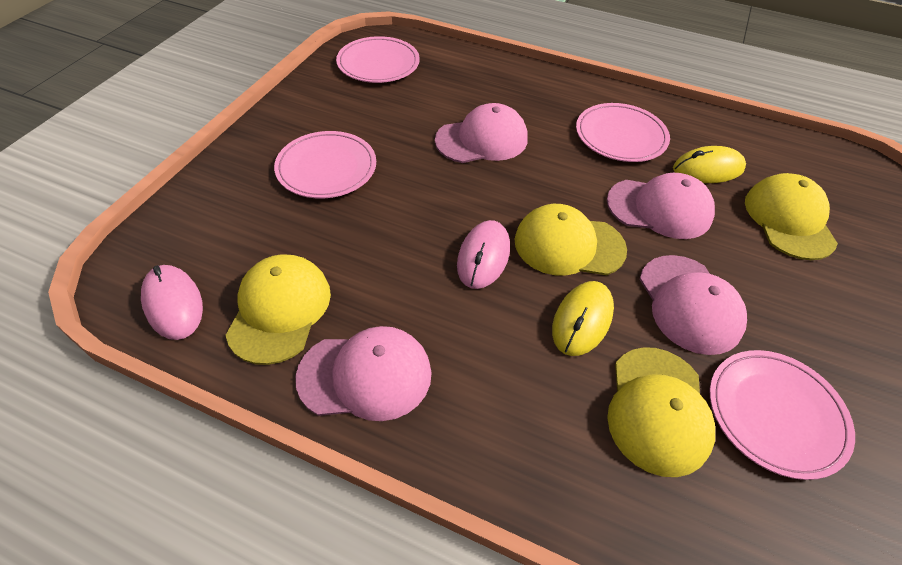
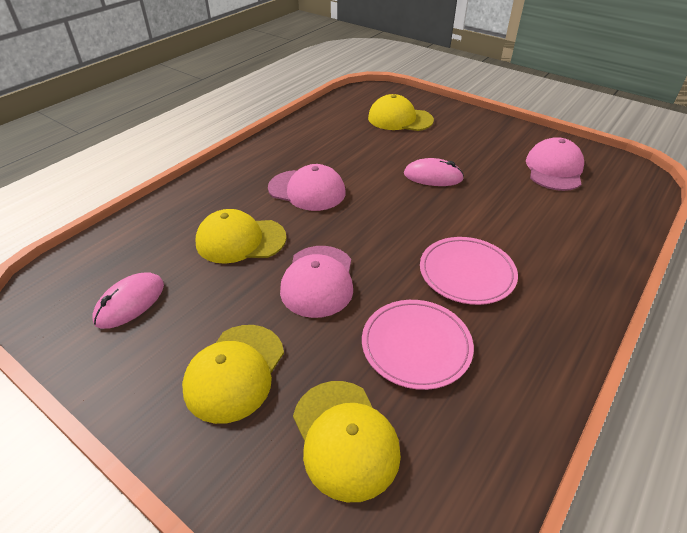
pink cap: 4 -> 3
pink plate: 4 -> 2
yellow mouse: 2 -> 0

